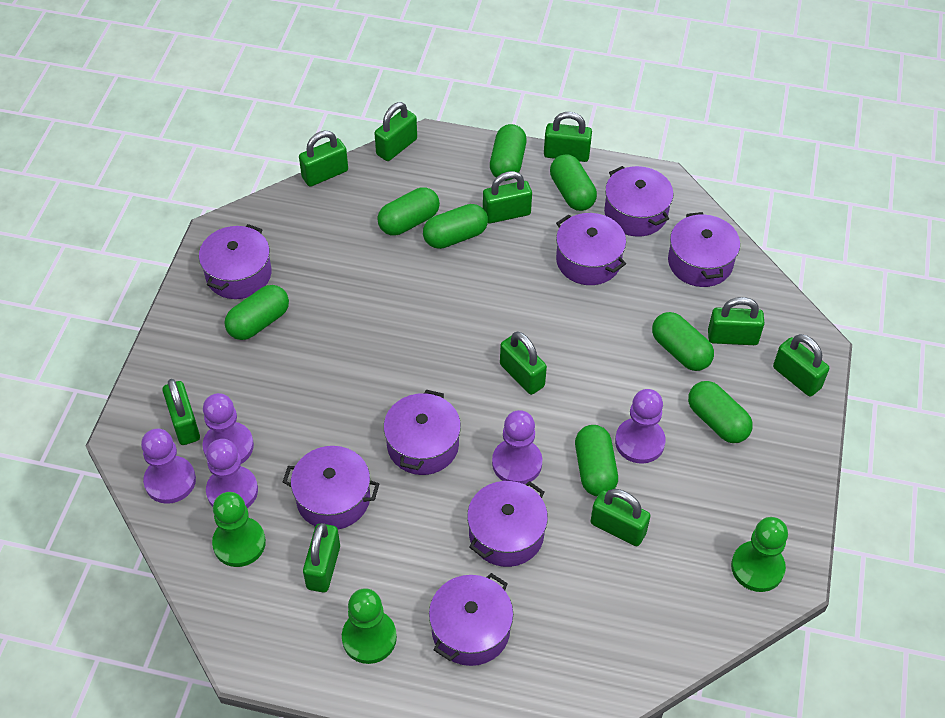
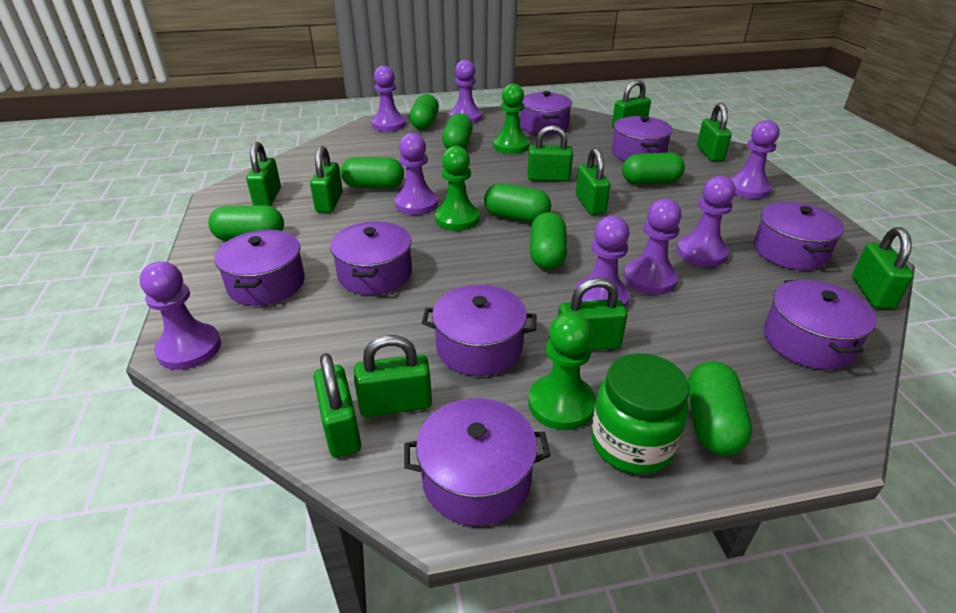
green jar: 0 -> 1
purple pawn: 5 -> 8

